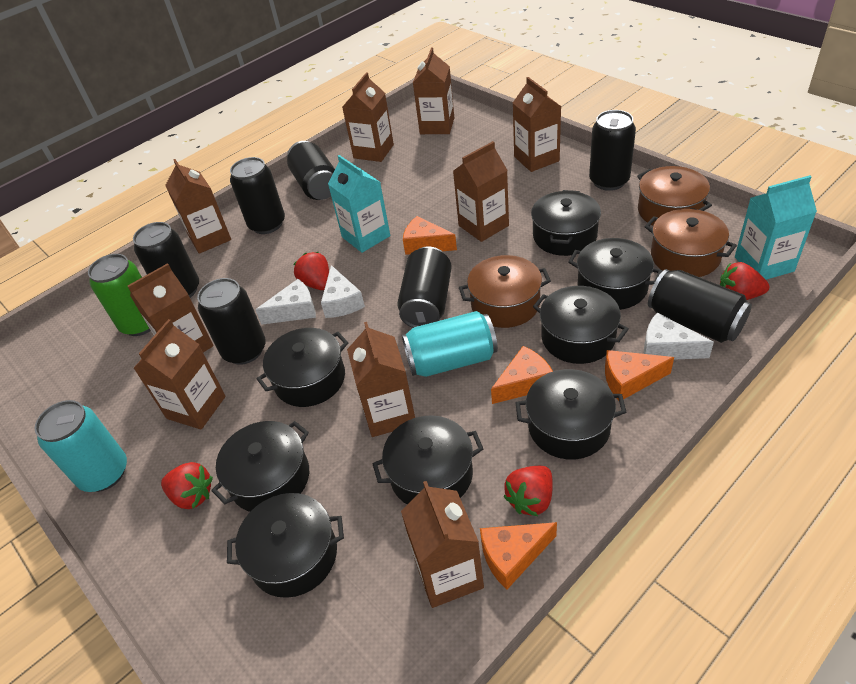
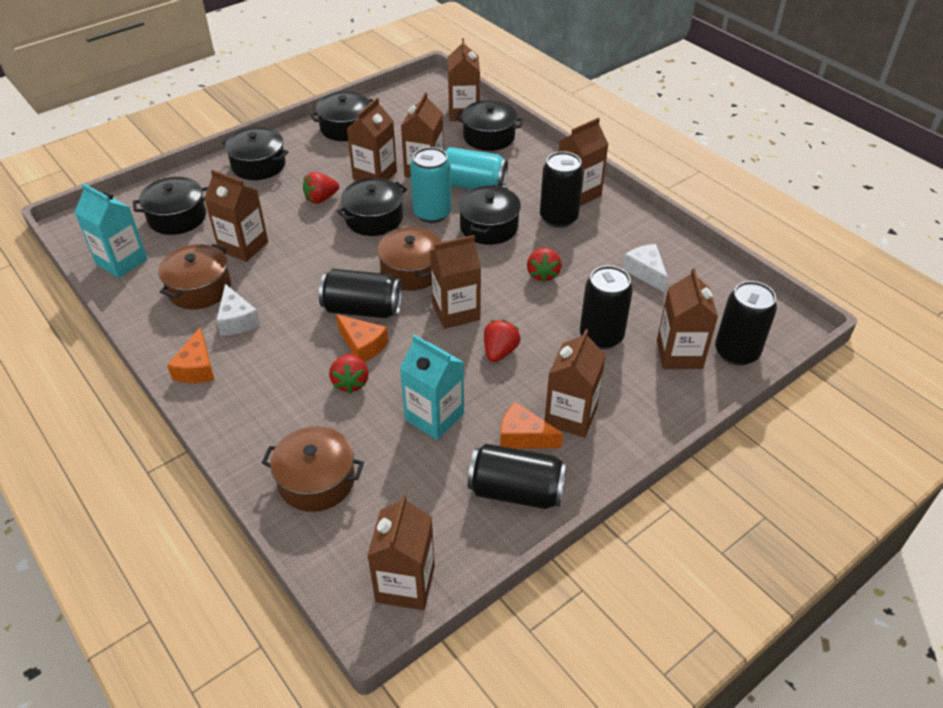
black can: 7 -> 5
black pot: 8 -> 6
green can: 1 -> 0
orange cheese: 4 -> 3
white cheese: 3 -> 2

